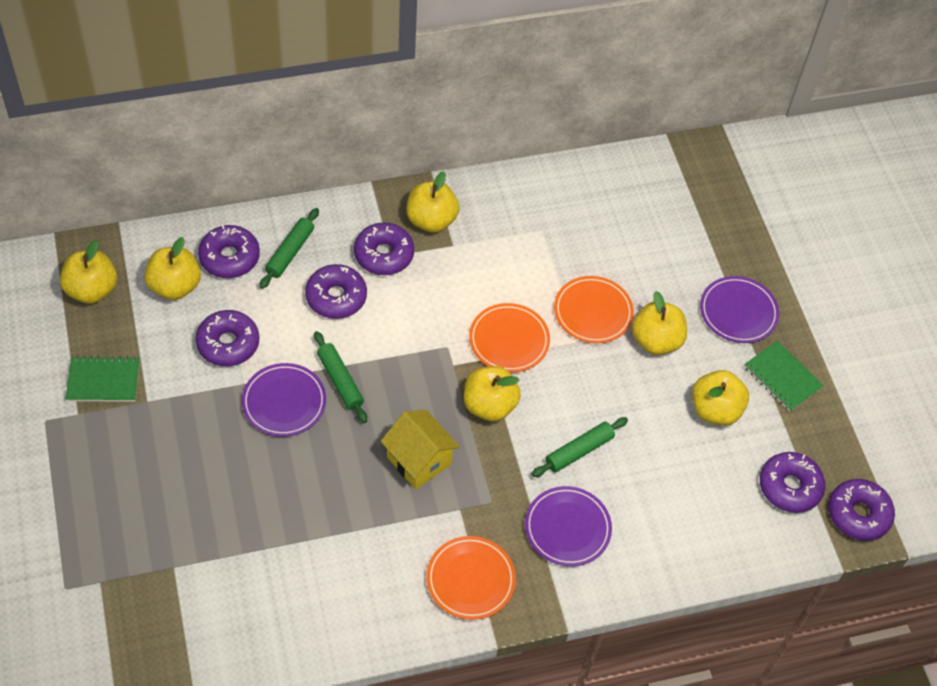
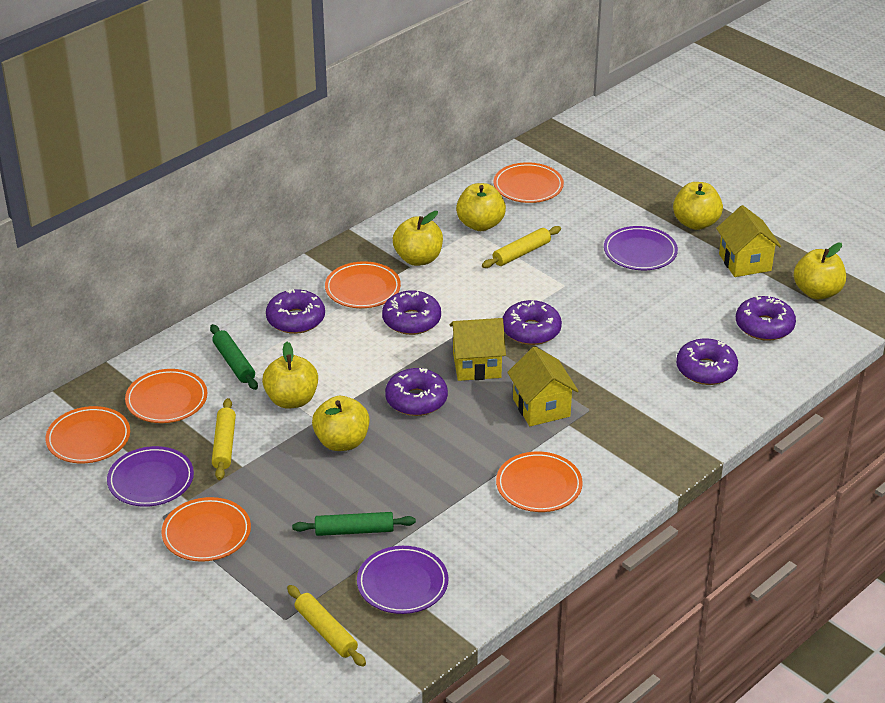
green notebook: 2 -> 0
green rolling pin: 3 -> 2
orange plate: 3 -> 6
yellow house: 1 -> 3
yellow rolling pin: 0 -> 3

